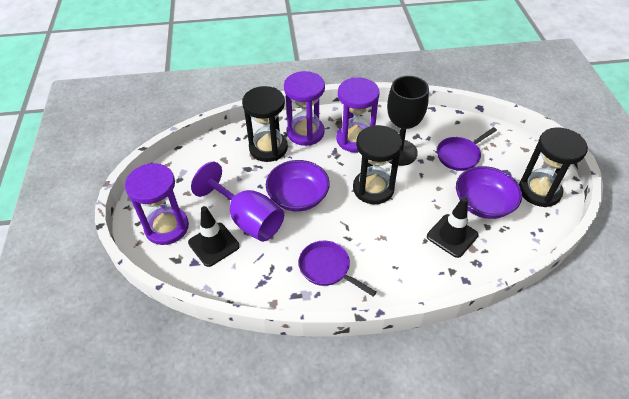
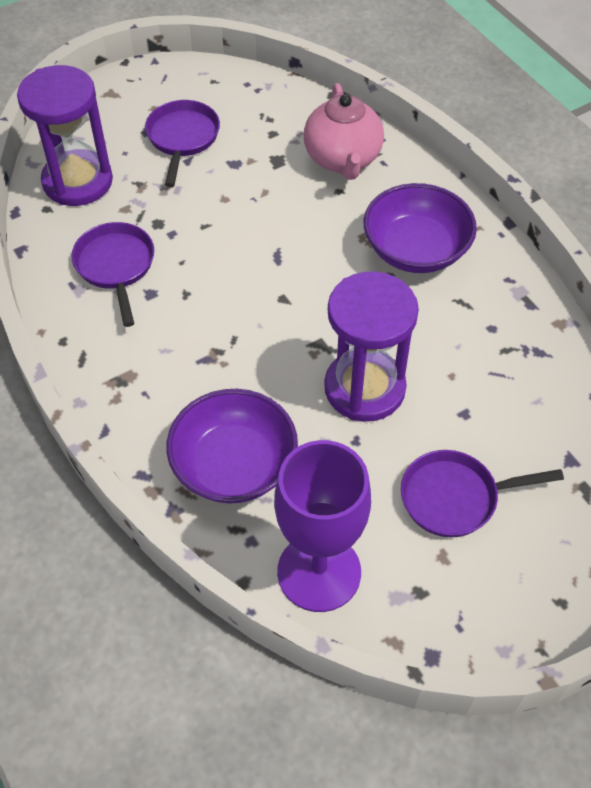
black goblet: 1 -> 0
black hourglass: 3 -> 0
black traffic cone: 2 -> 0
pink teapot: 0 -> 1
purple hourglass: 3 -> 2
purple pan: 2 -> 3

